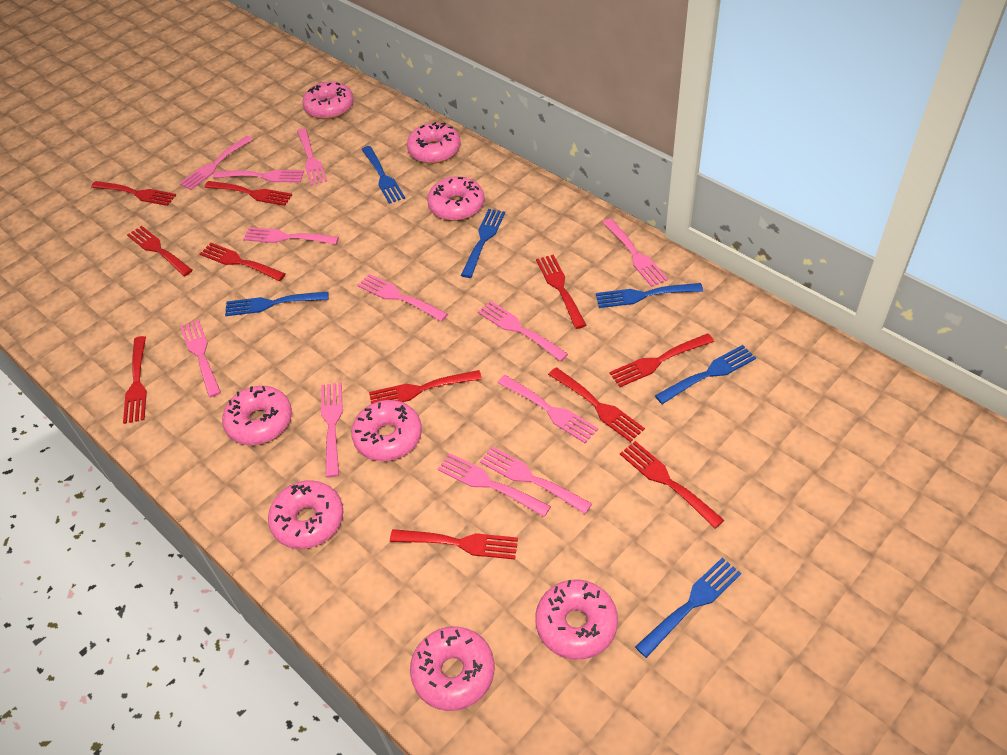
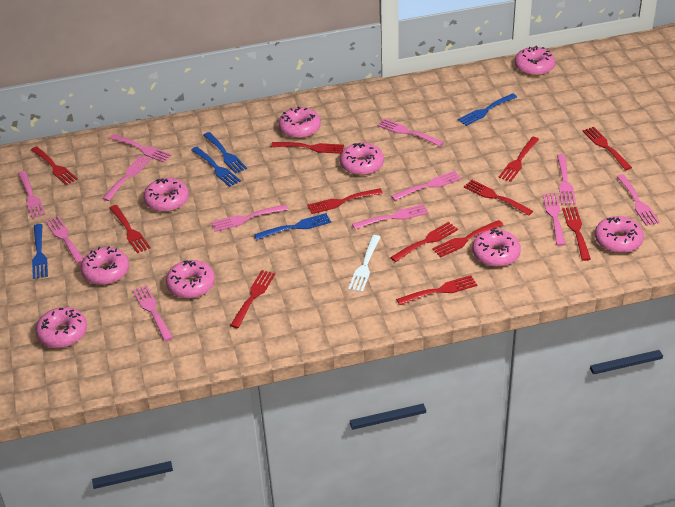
blue fork: 6 -> 5
pink donut: 8 -> 9
red fork: 11 -> 12
white fork: 0 -> 1

